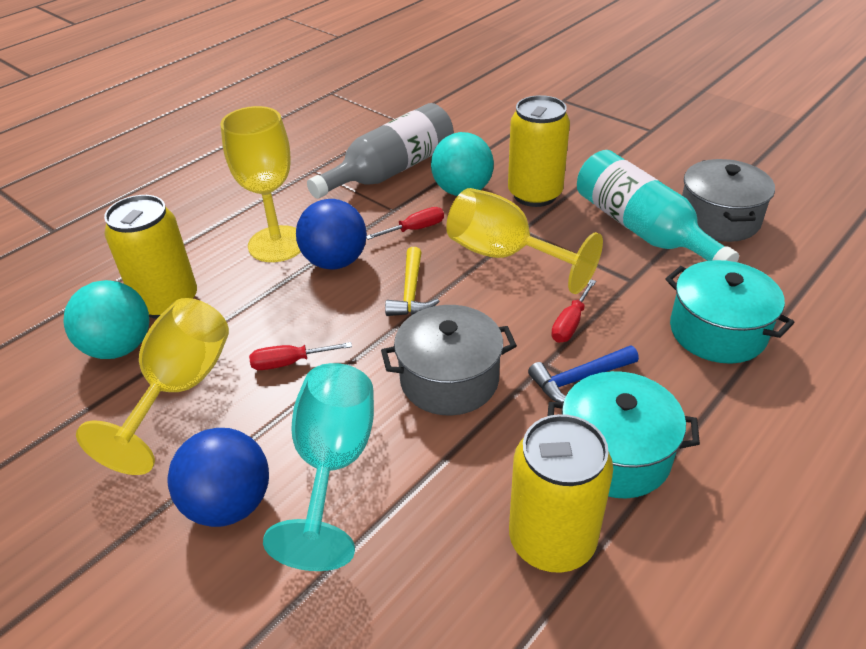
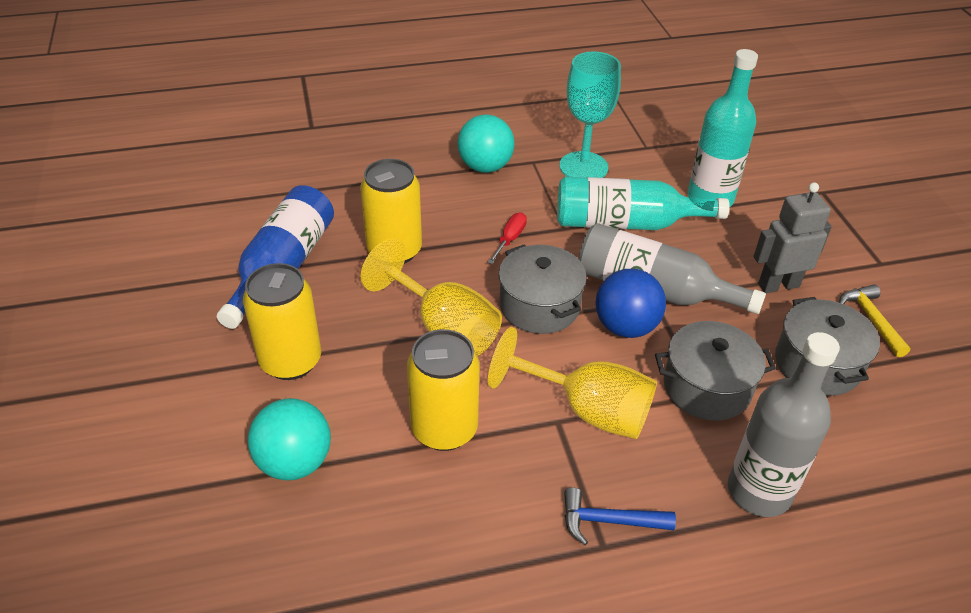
blue ball: 2 -> 1
blue bottle: 0 -> 1
grey bottle: 1 -> 2
grey pot: 2 -> 3
grey robot: 0 -> 1
red screwdriver: 3 -> 1
turquoise bottle: 1 -> 2
turquoise pot: 2 -> 0
yellow goblet: 3 -> 2

